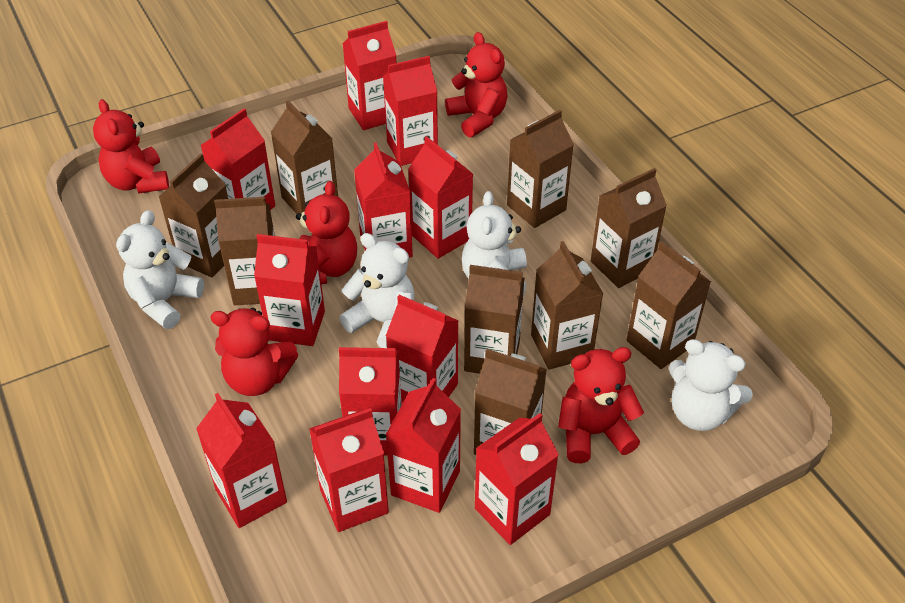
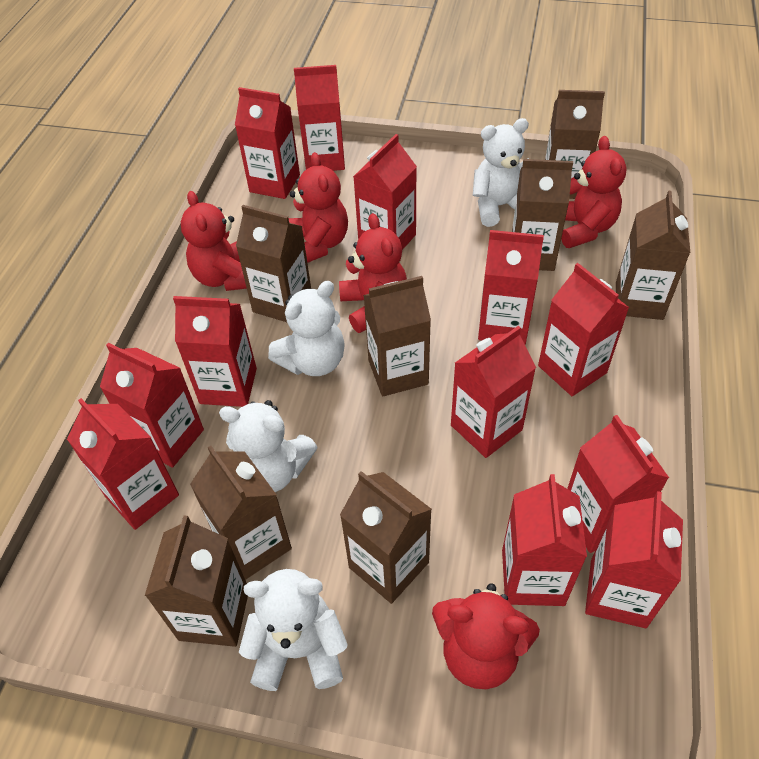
brown carton: 9 -> 8

